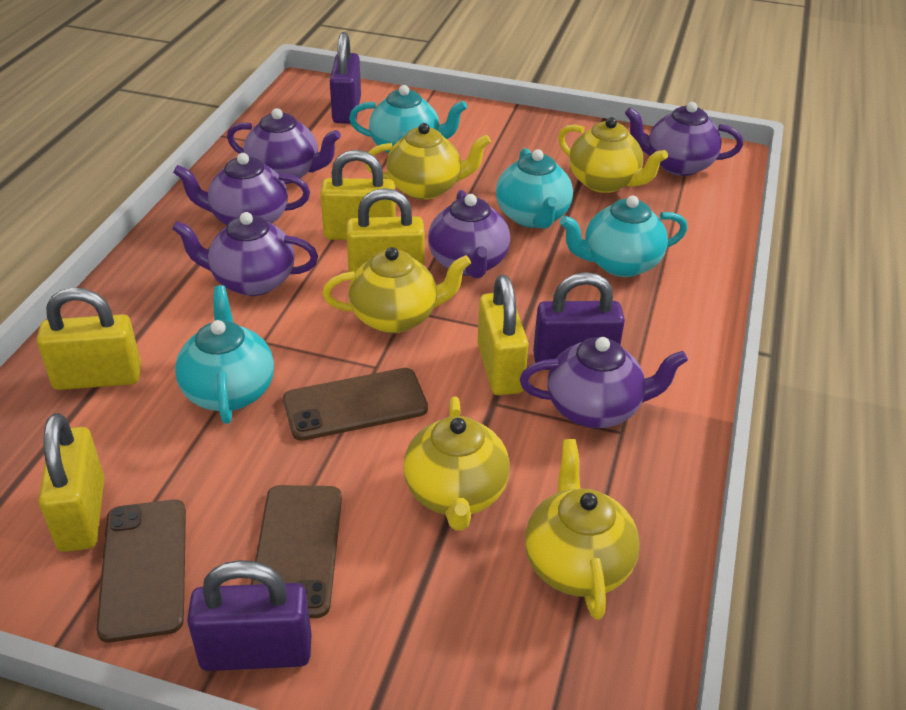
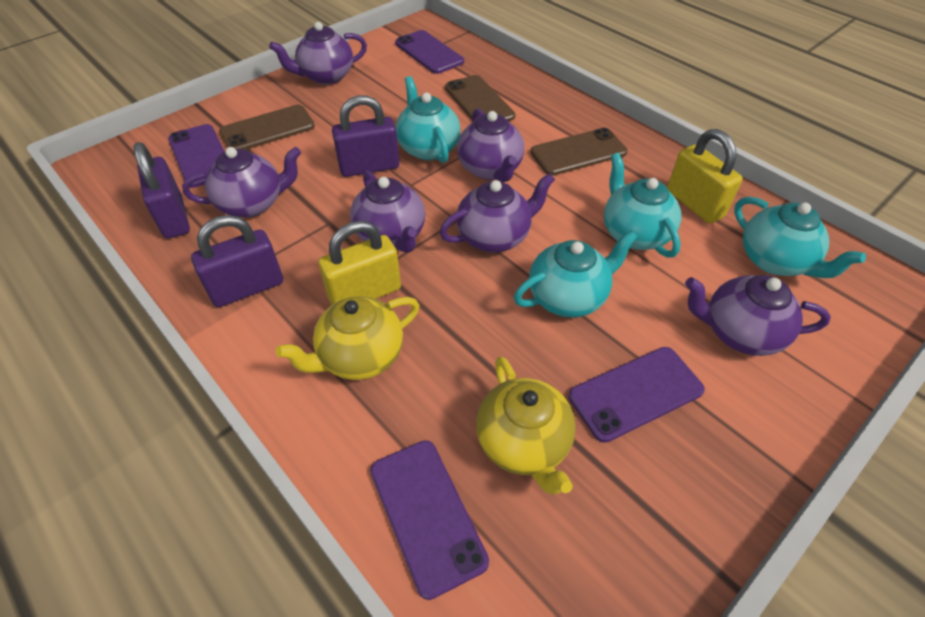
purple phone: 0 -> 4
yellow padlock: 5 -> 2
yellow teapot: 5 -> 2

